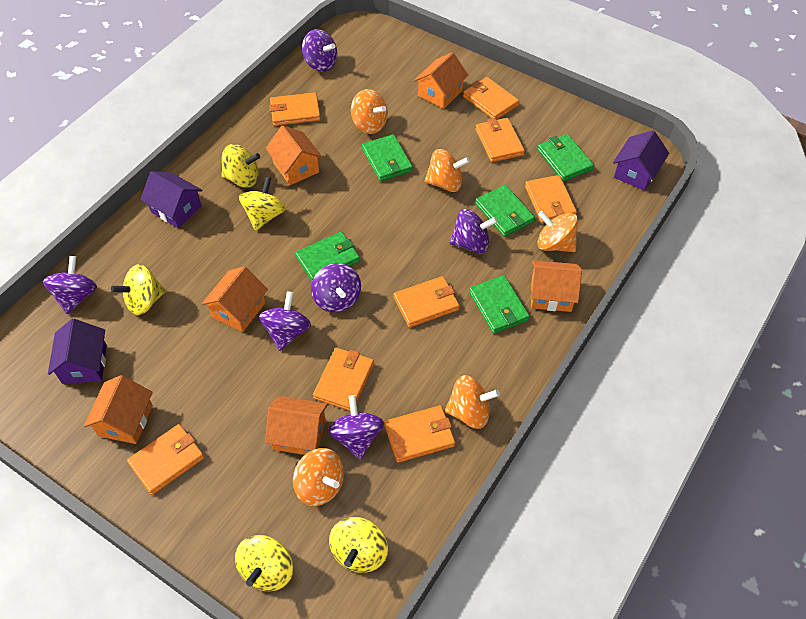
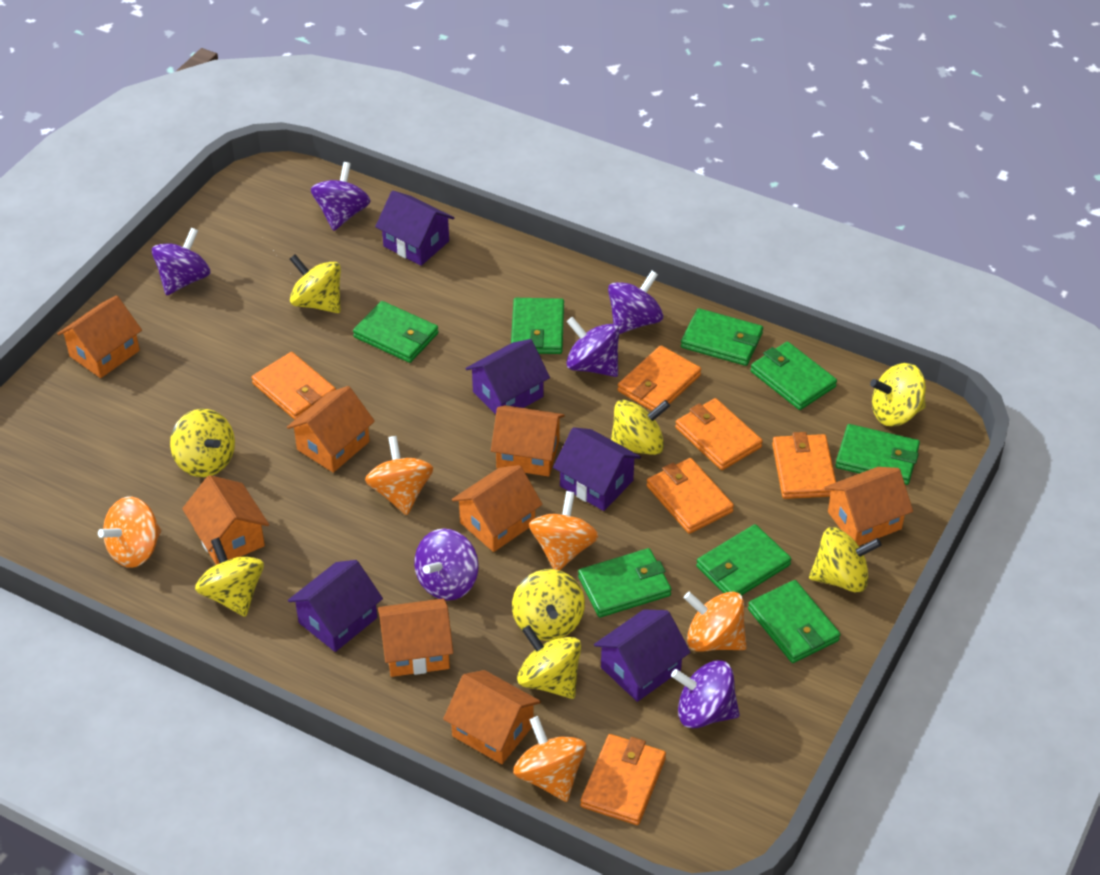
green wallet: 5 -> 8
orange house: 6 -> 8
orange wallet: 8 -> 6
purple house: 3 -> 5
yellow spinning top: 5 -> 8

